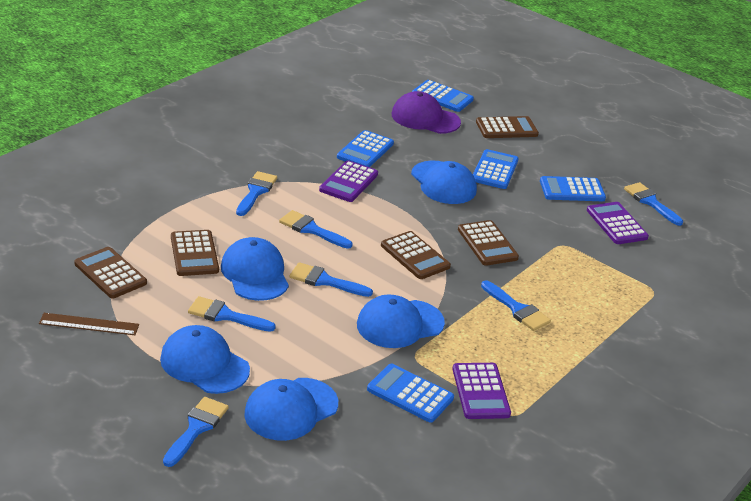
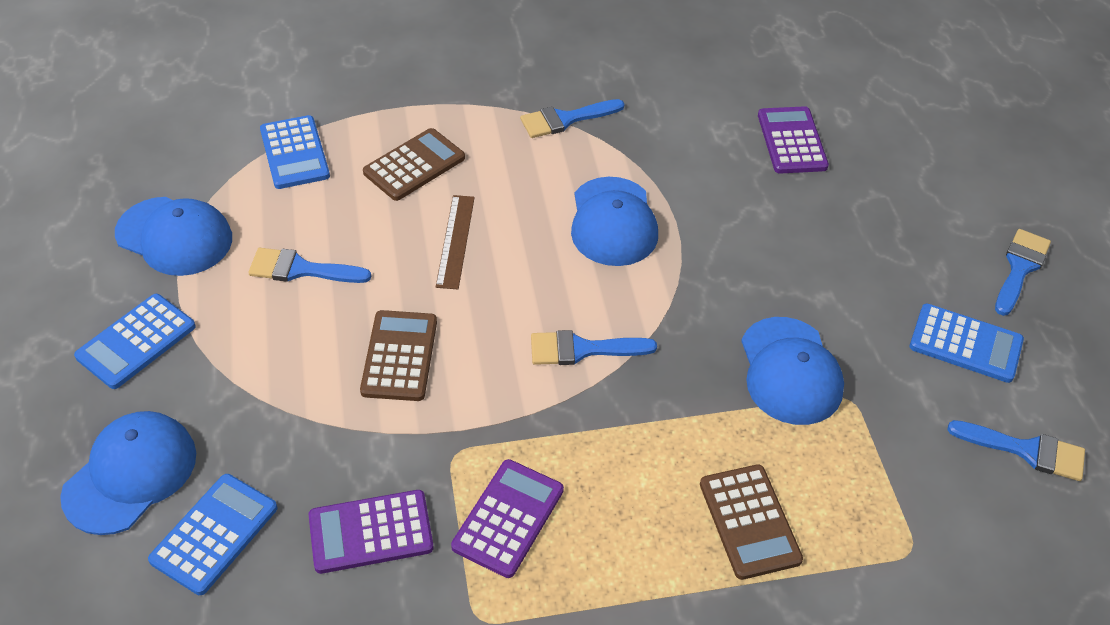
blue brush: 7 -> 5
blue calculator: 5 -> 4
blue cap: 5 -> 4
brown calculator: 5 -> 3
purple cap: 1 -> 0

